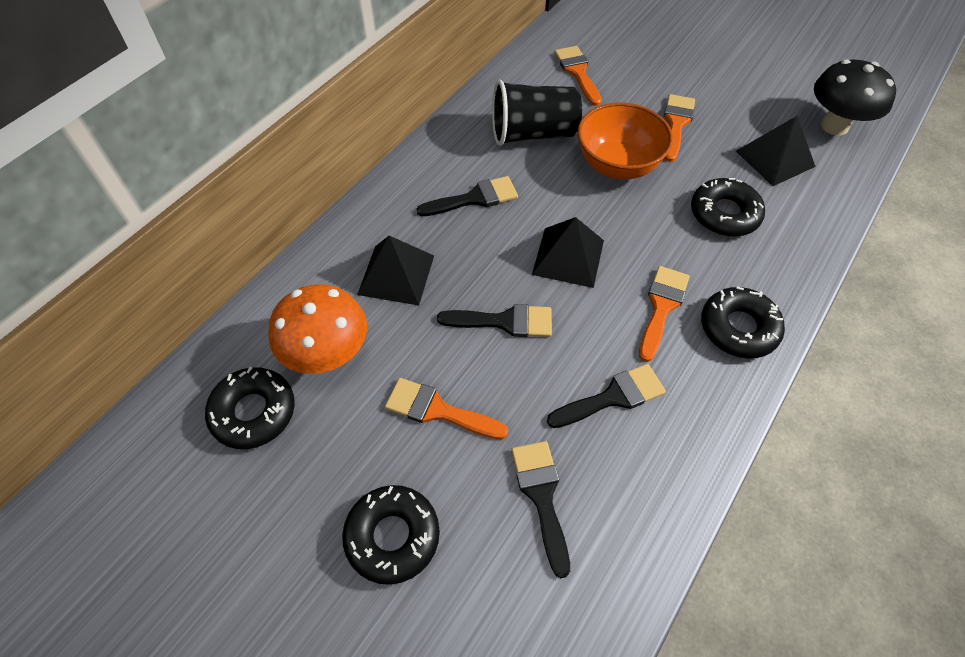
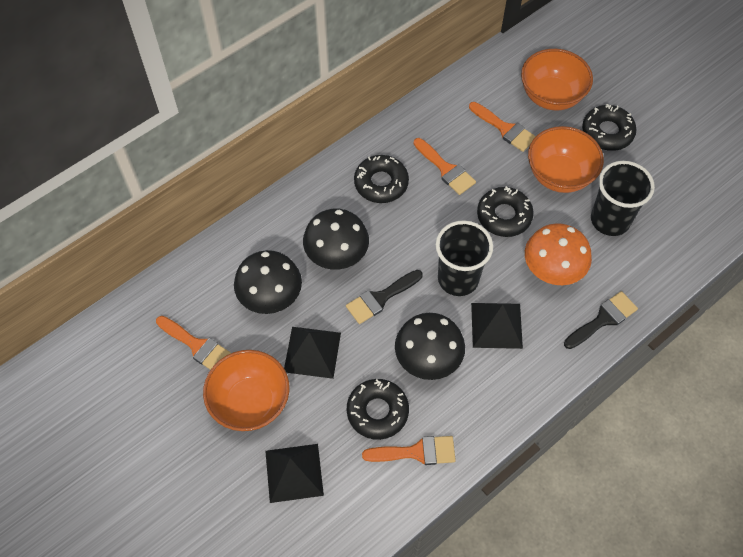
black brush: 4 -> 2
black cup: 1 -> 2
black mushroom: 1 -> 3
orange bowl: 1 -> 3

